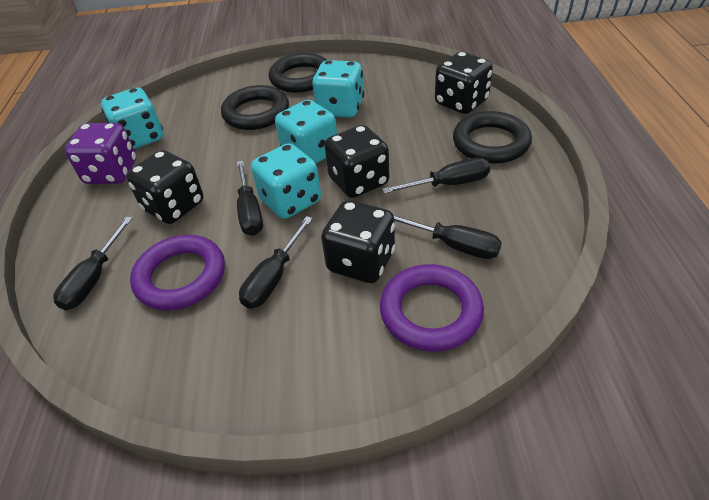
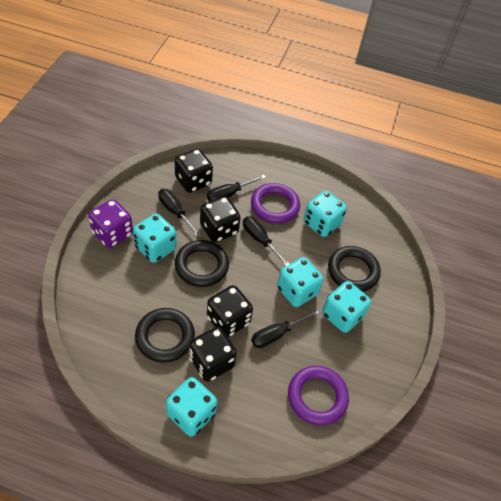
black screwdriver: 5 -> 4
turquoise dice: 4 -> 5

